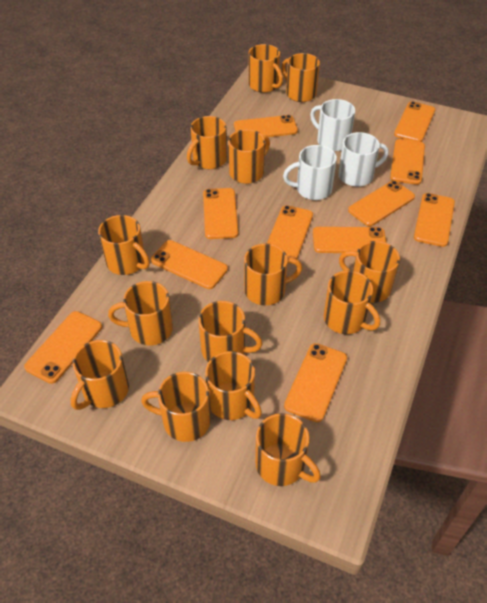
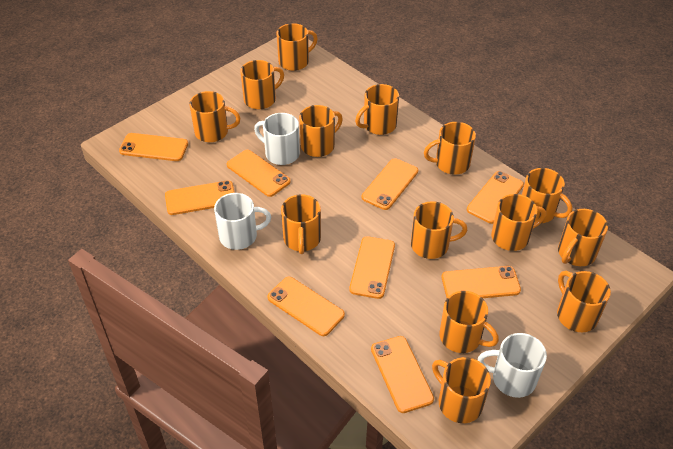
orange phone: 11 -> 9

